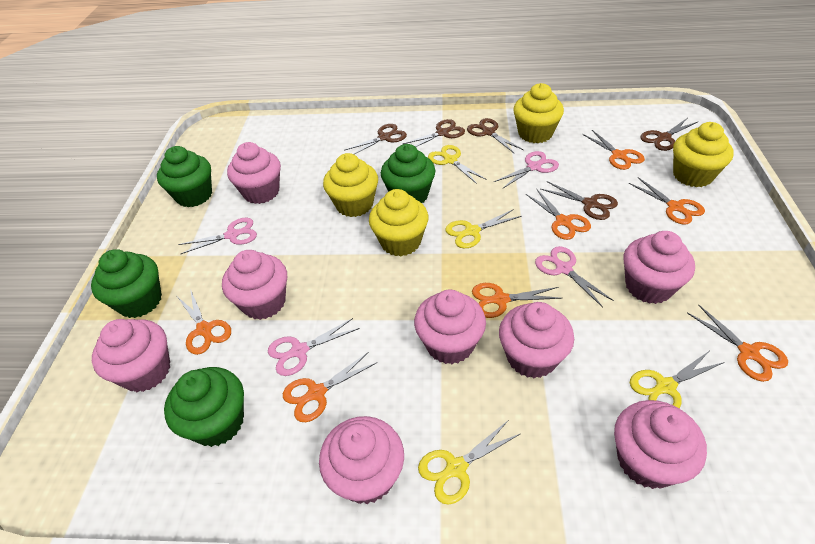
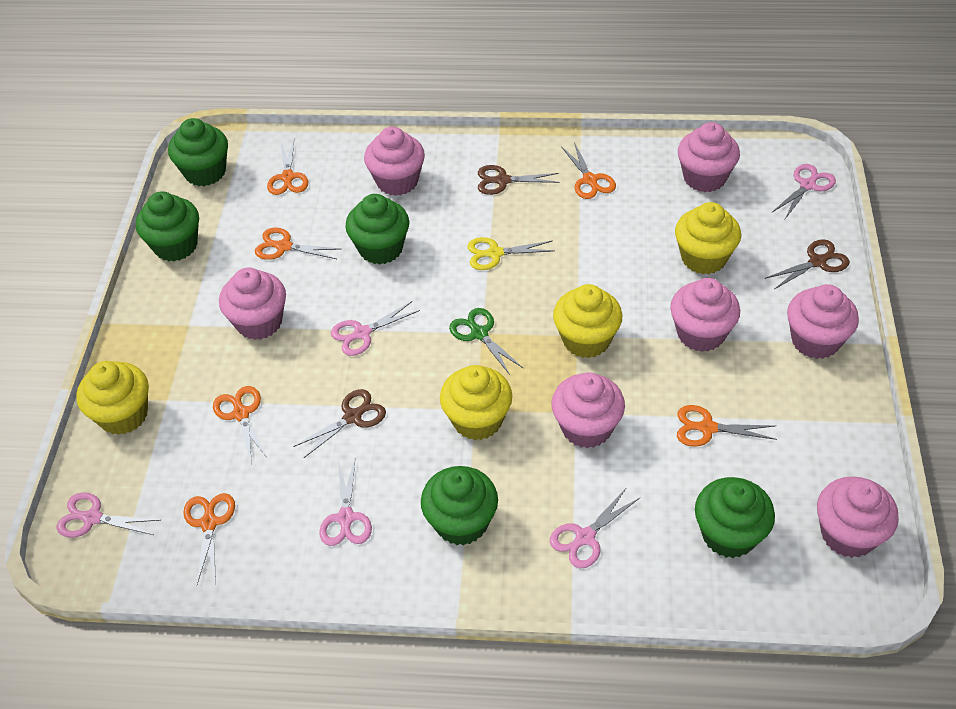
brown scissors: 5 -> 3
green cupcake: 4 -> 5
green scissors: 0 -> 1
orange scissors: 7 -> 6
pink cupcake: 8 -> 7
pink scissors: 4 -> 5
yellow scissors: 4 -> 1

